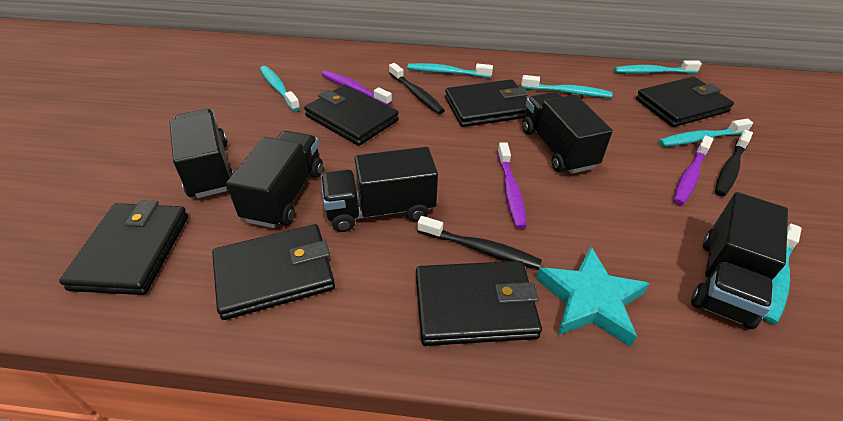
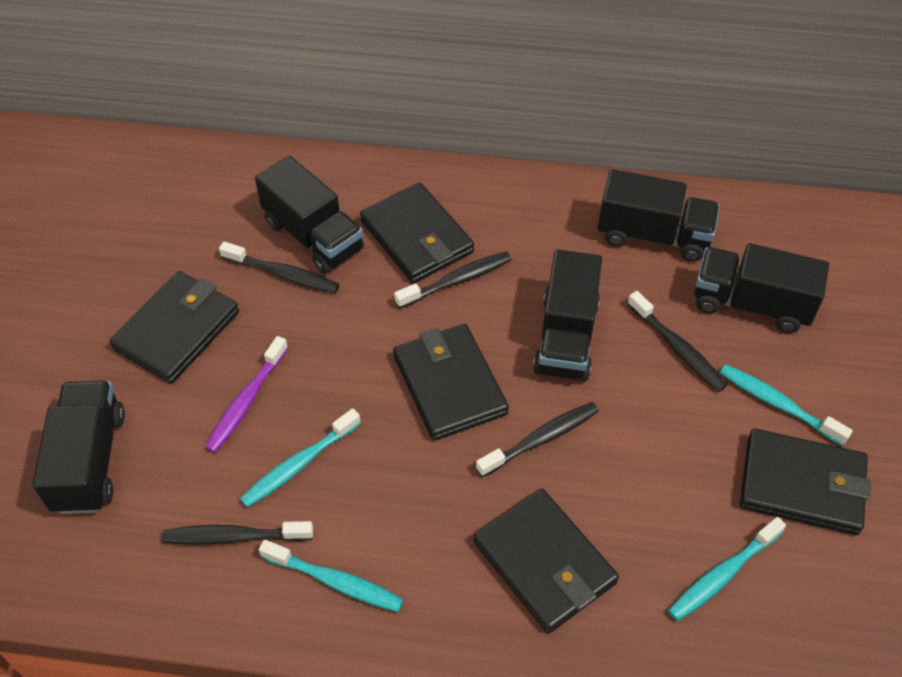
black toothbrush: 3 -> 5
black wallet: 6 -> 5
purple toothbrush: 3 -> 1
turquoise star: 1 -> 0
turquoise toothbrush: 6 -> 4

